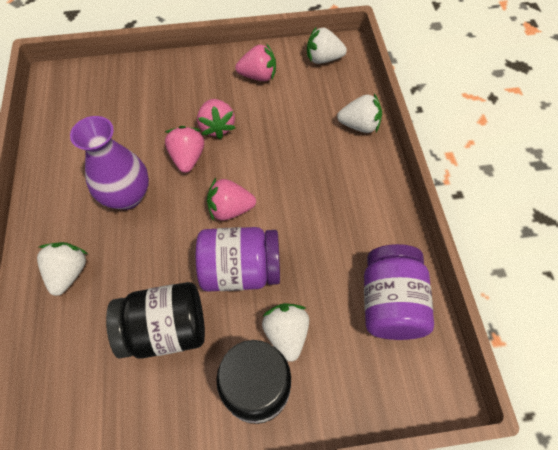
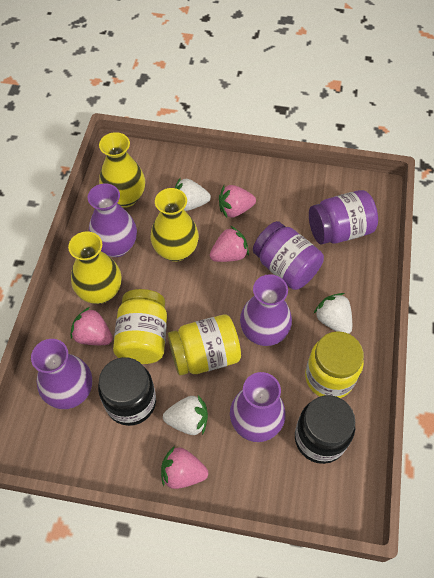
purple vase: 1 -> 4
white strawberry: 4 -> 3
yellow jar: 0 -> 3
yellow vase: 0 -> 3

